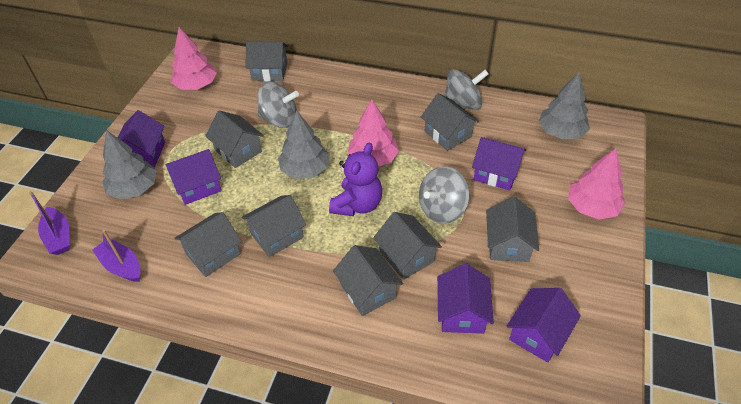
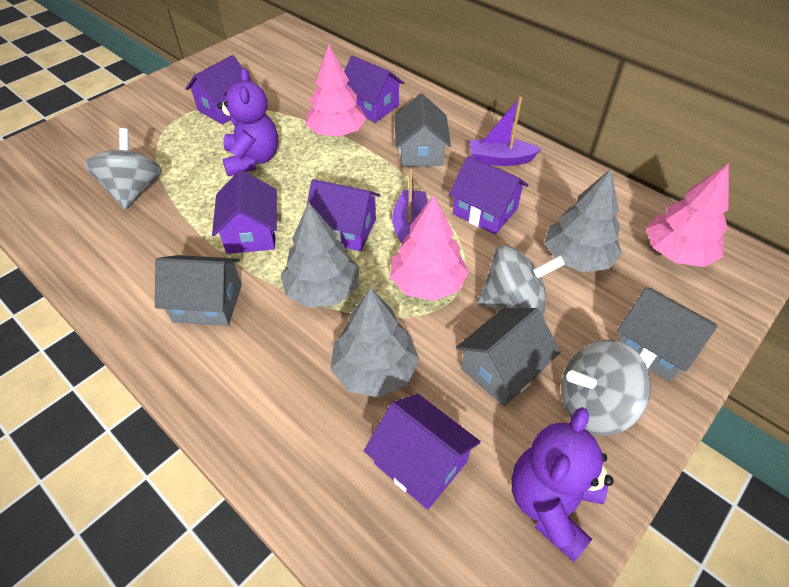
grey house: 8 -> 4
purple house: 5 -> 6
purple teddy bear: 1 -> 2

